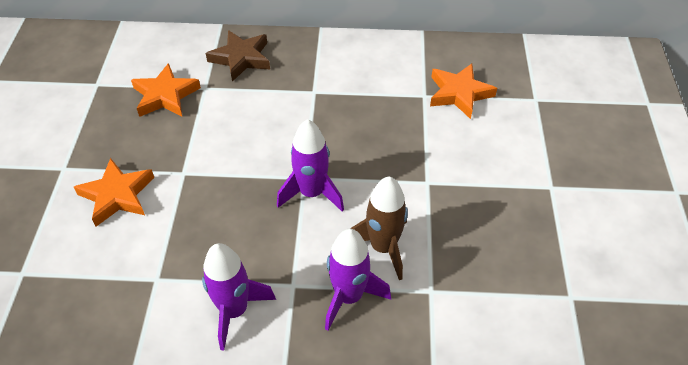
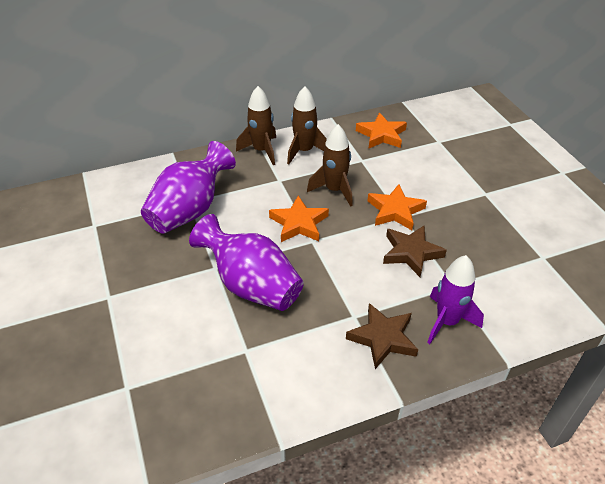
brown rocket: 1 -> 3
brown star: 1 -> 2
purple rocket: 3 -> 1
purple vase: 0 -> 2

